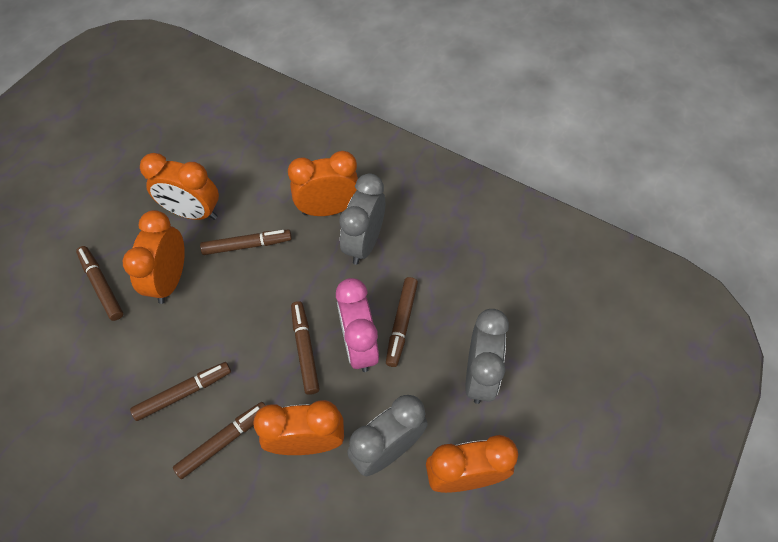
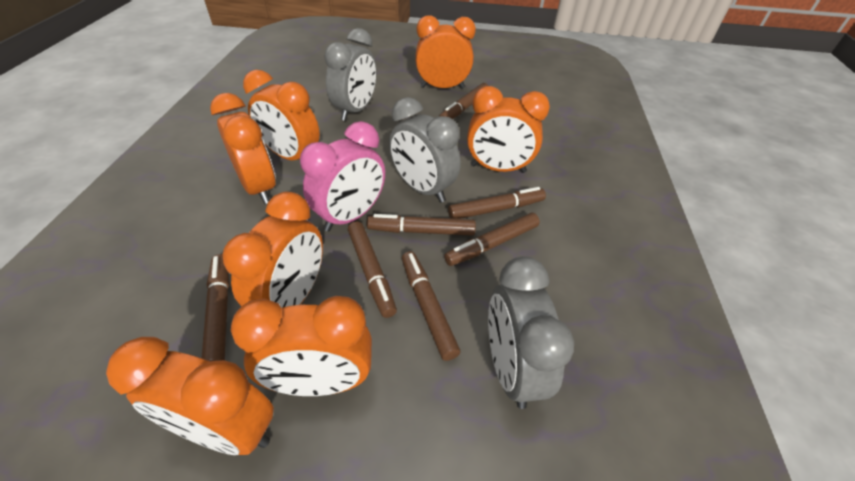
brown marker: 6 -> 7
orange clock: 5 -> 7

